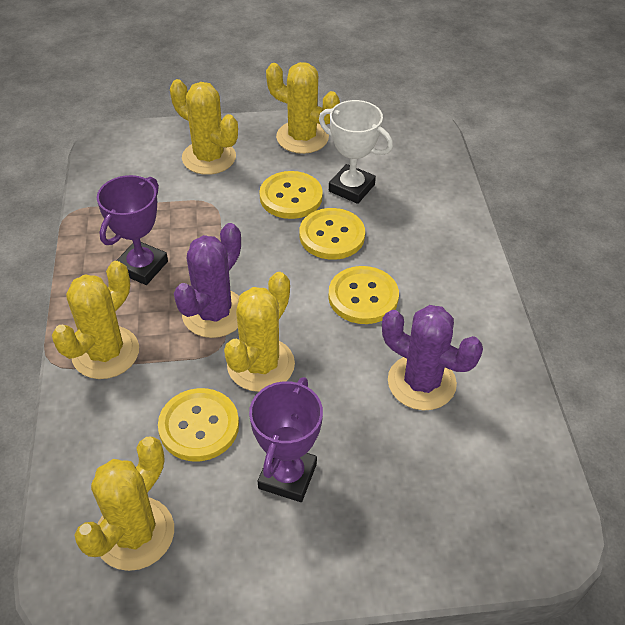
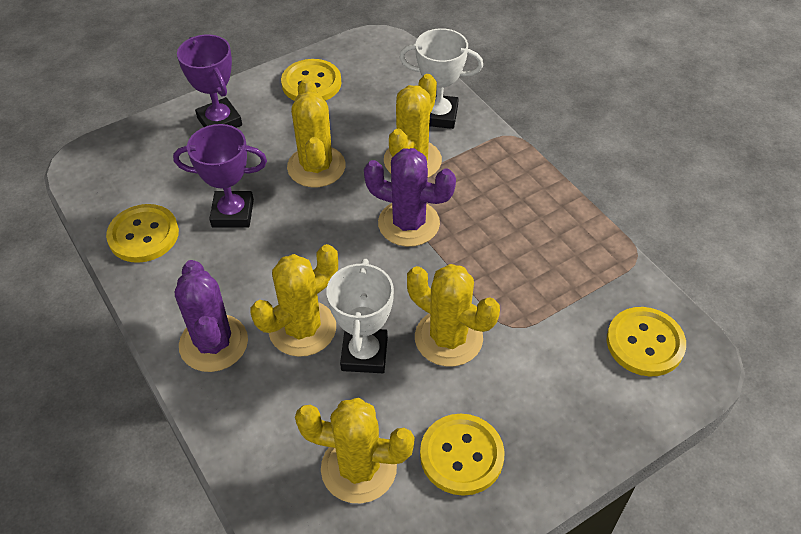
white trophy: 1 -> 2

